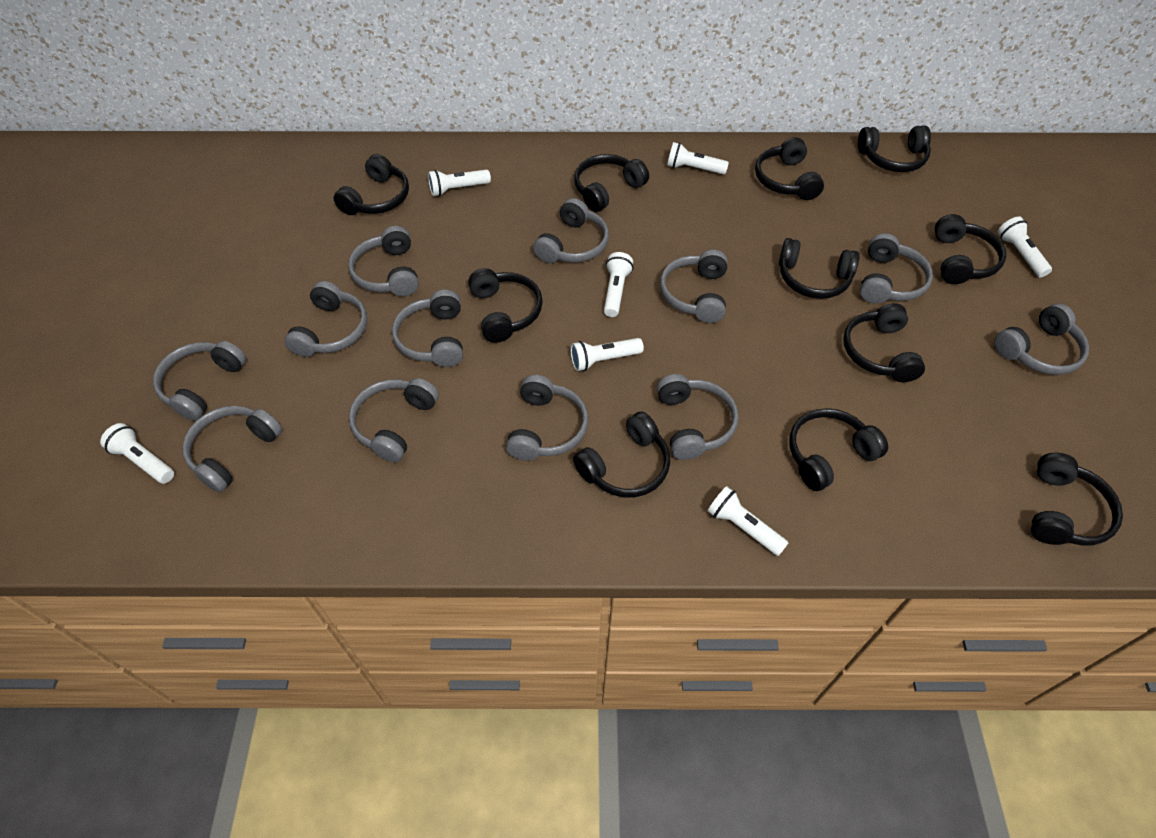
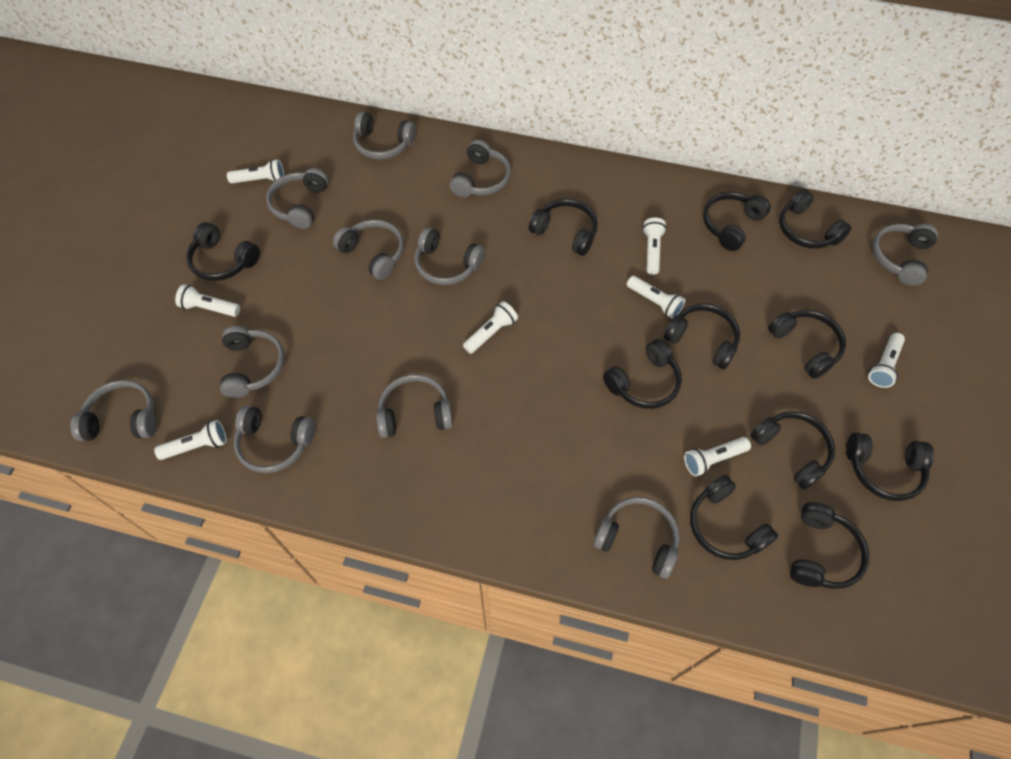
grey headphones: 12 -> 11
white flashlight: 7 -> 8

